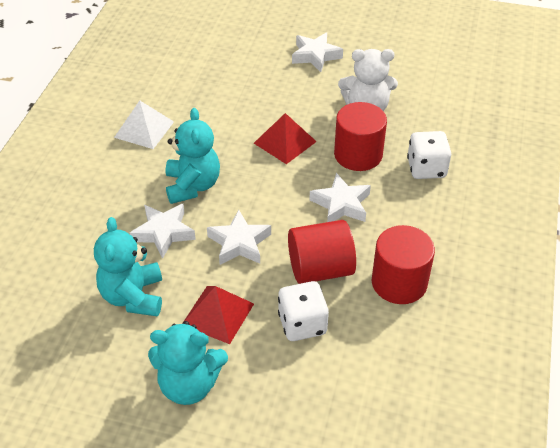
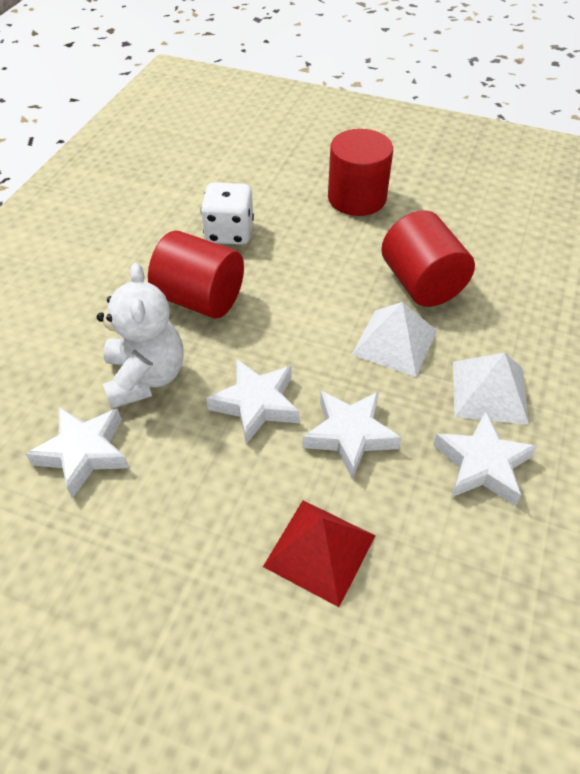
red pyramid: 2 -> 1
turquoise teddy bear: 3 -> 0
white dice: 2 -> 1
white pyramid: 1 -> 2

